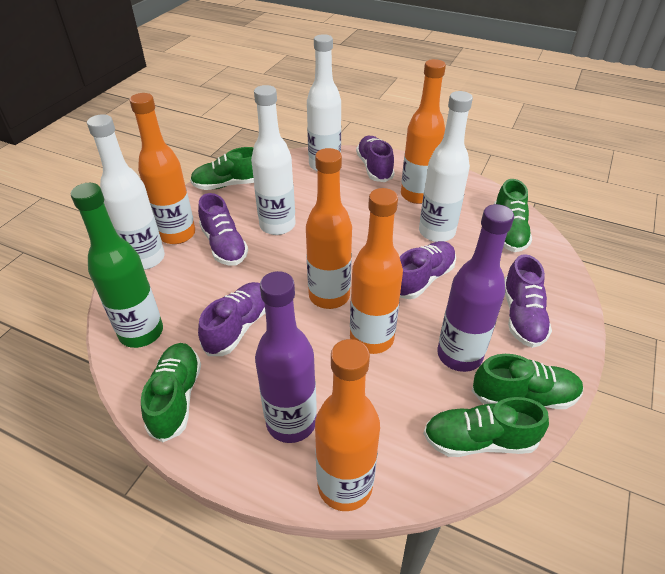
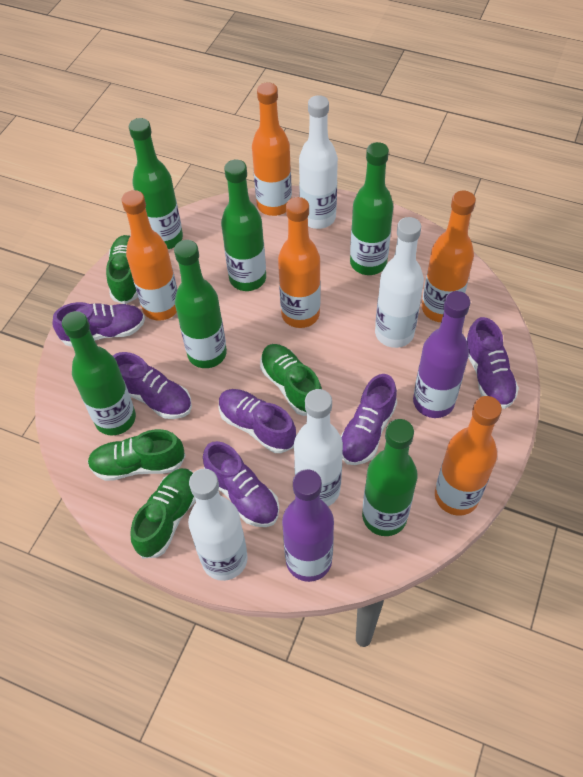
green bottle: 1 -> 6
green shoe: 5 -> 4
purple shoe: 5 -> 6

